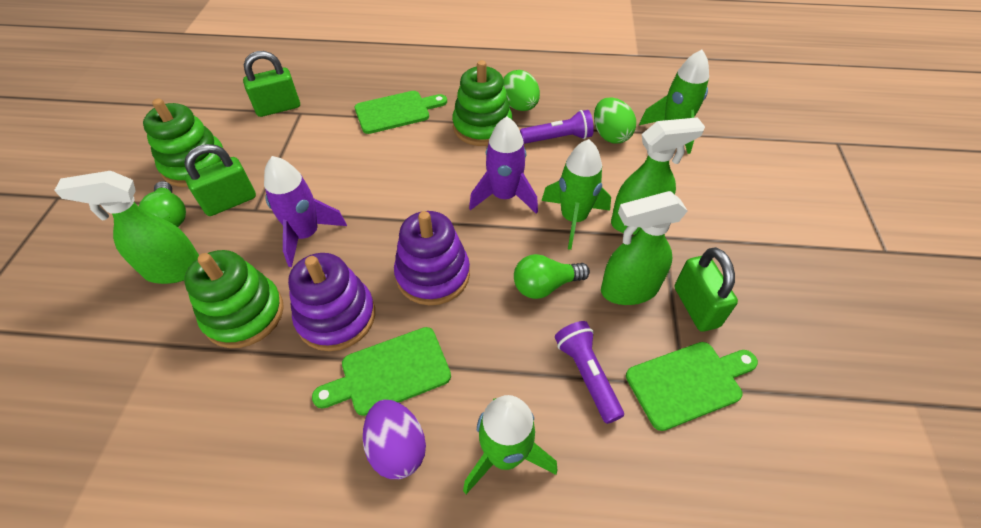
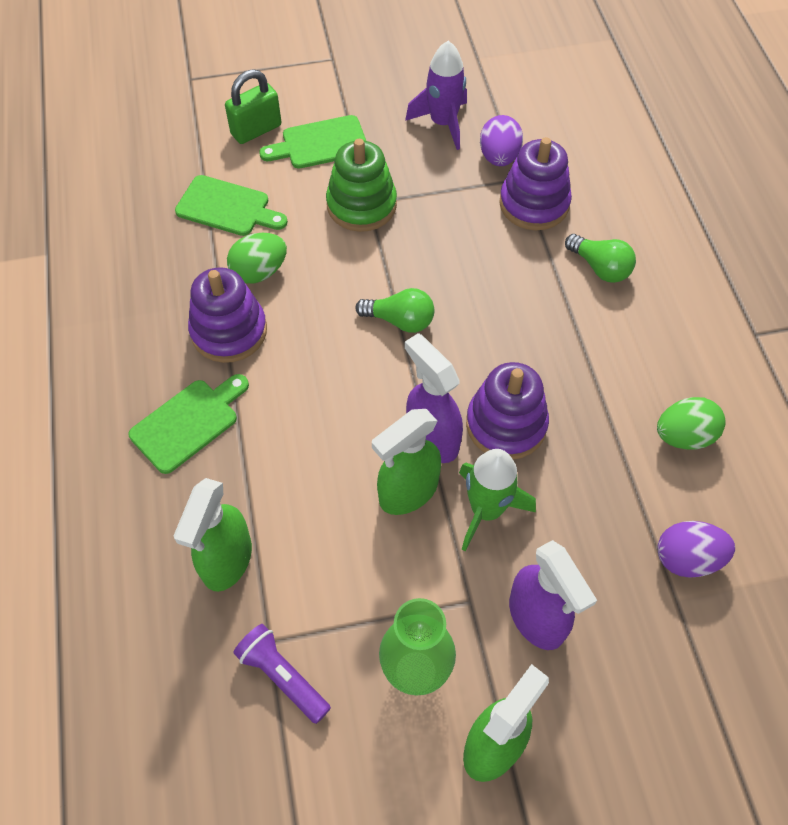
green padlock: 3 -> 1
green rocket: 3 -> 1
green stacking toy: 3 -> 1
green vase: 0 -> 1
purple egg: 1 -> 2
purple flashlight: 2 -> 1
purple rocket: 2 -> 1
purple spray bottle: 0 -> 2
purple stacking toy: 2 -> 3

